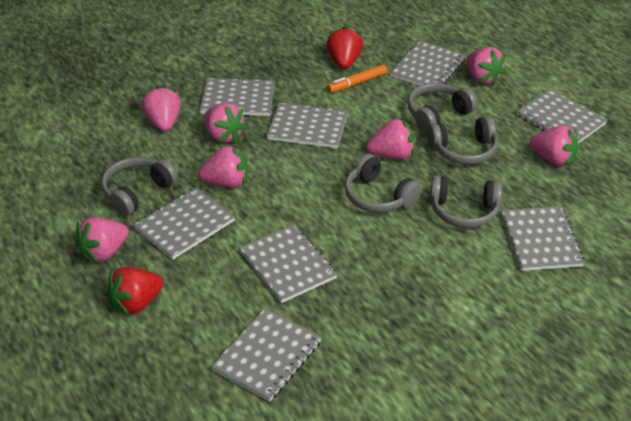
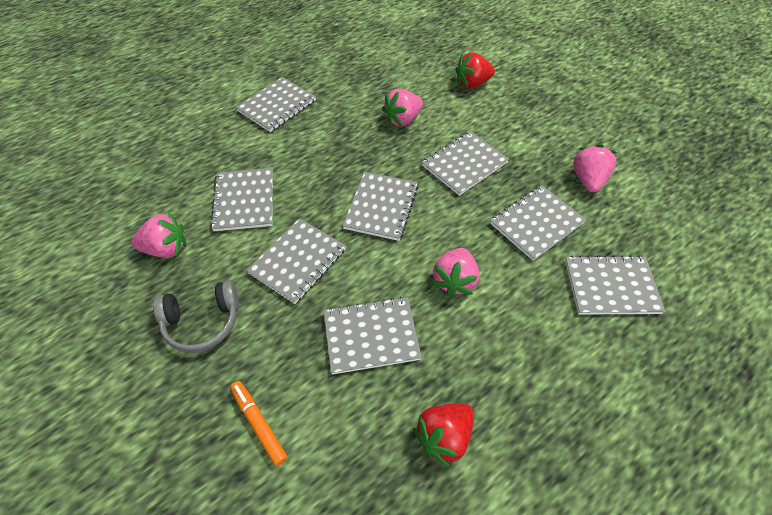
grey headphones: 5 -> 1
pink strawberry: 7 -> 4

